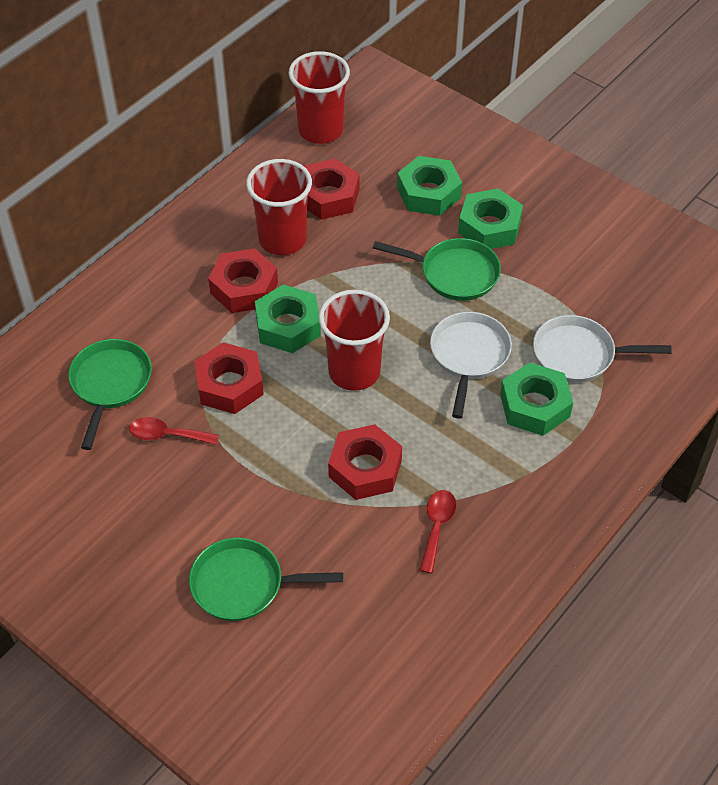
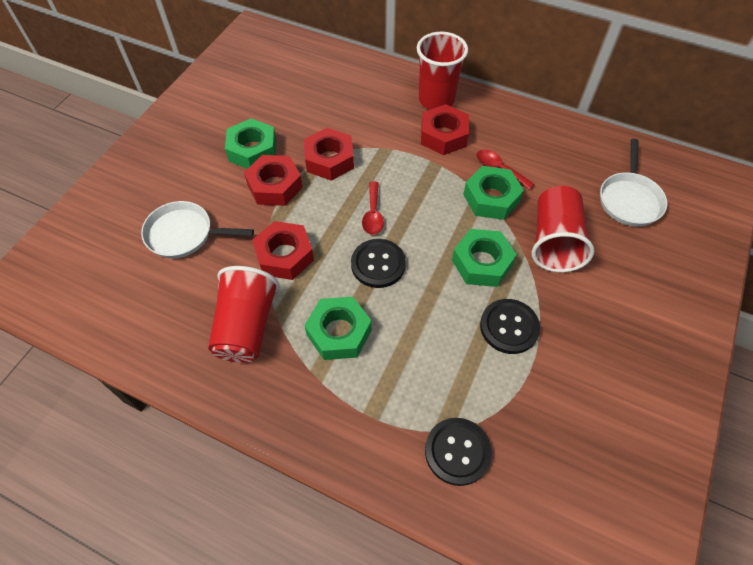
black button: 0 -> 3
green pan: 3 -> 0

